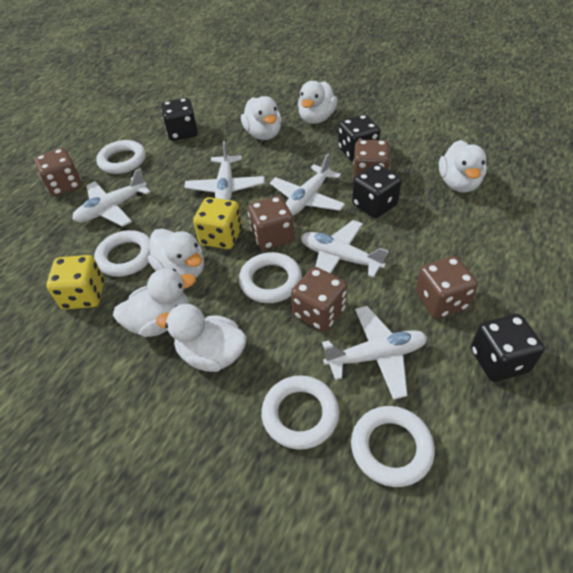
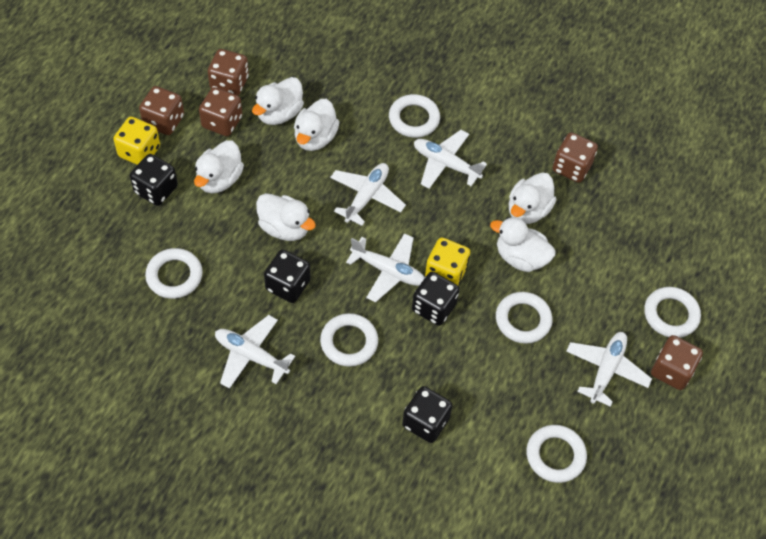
white ring: 5 -> 6

